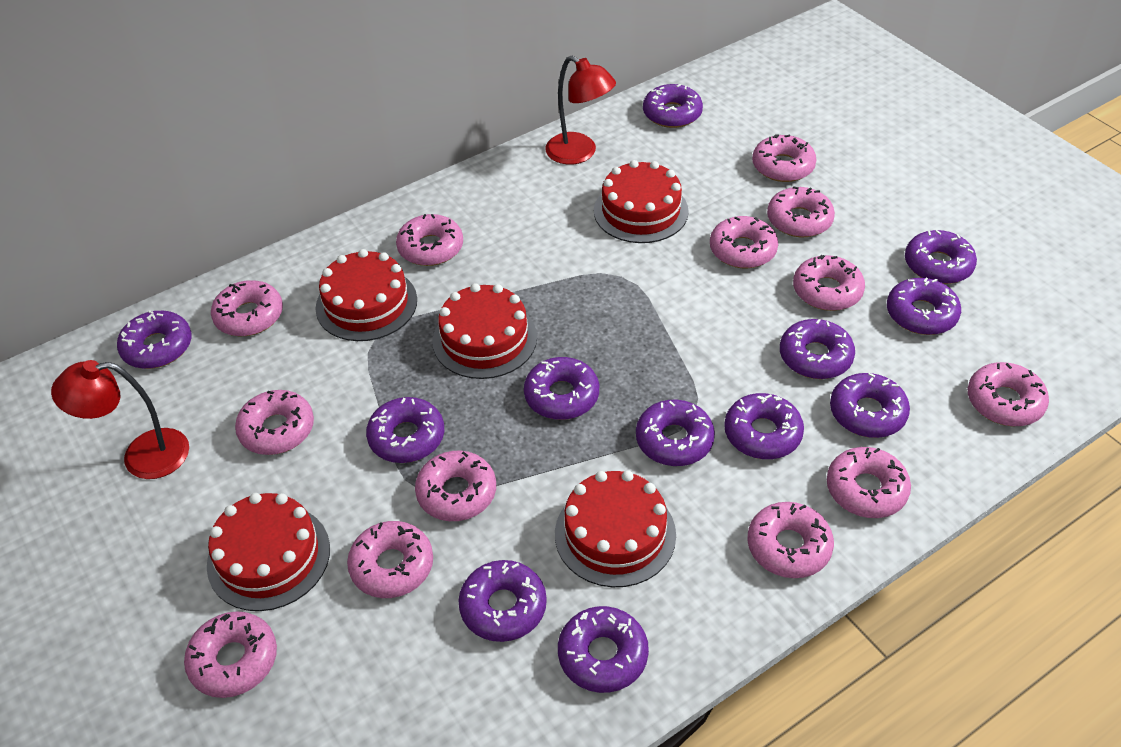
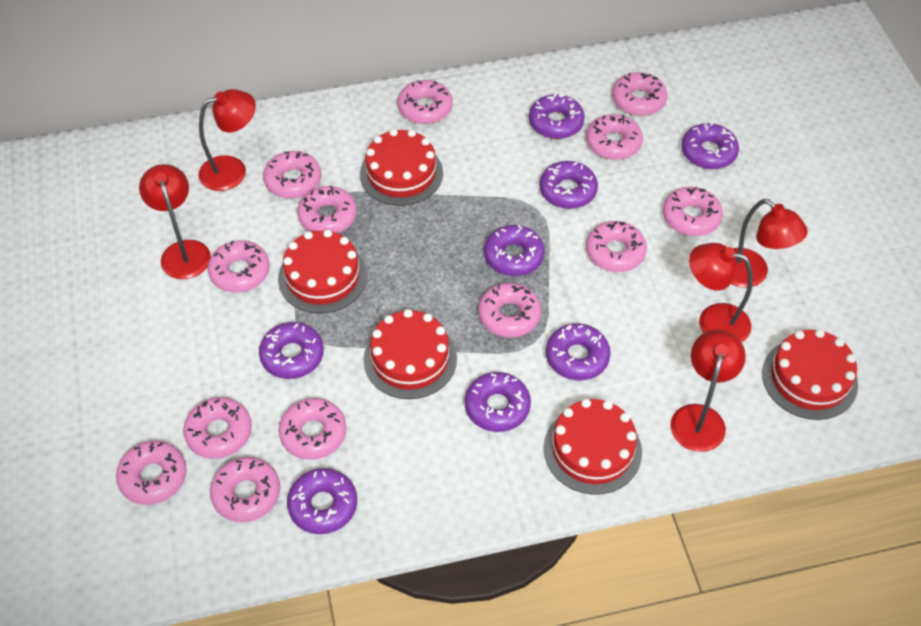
purple donut: 12 -> 8
red lamp: 2 -> 5

